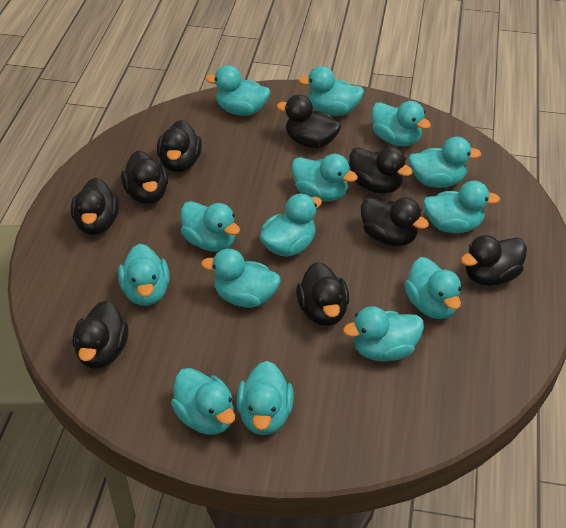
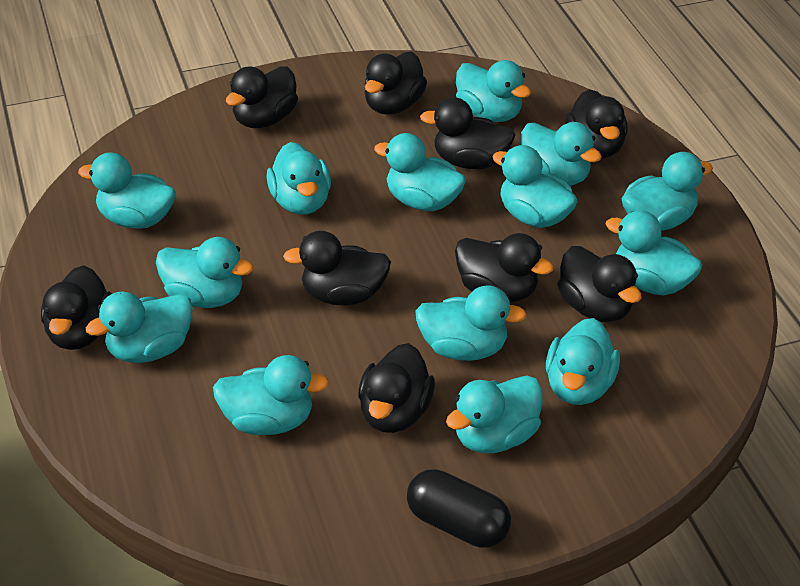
black capsule: 0 -> 1

